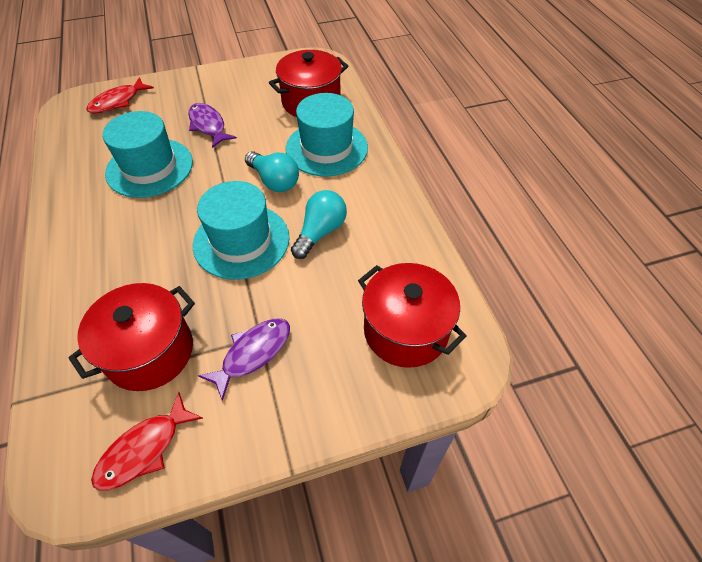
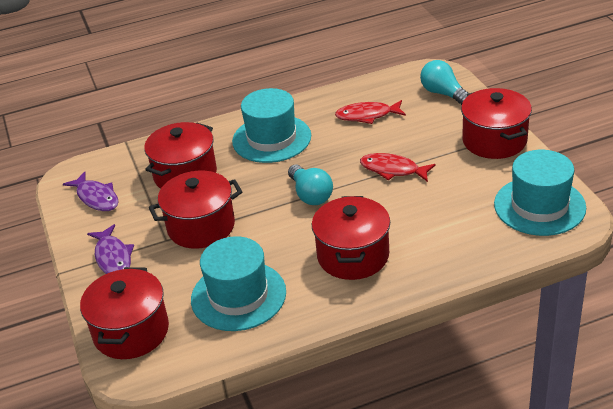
red pot: 3 -> 5

